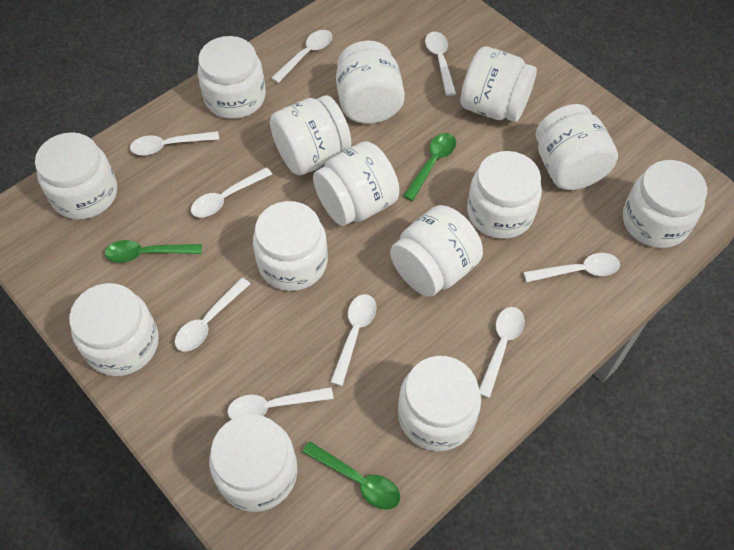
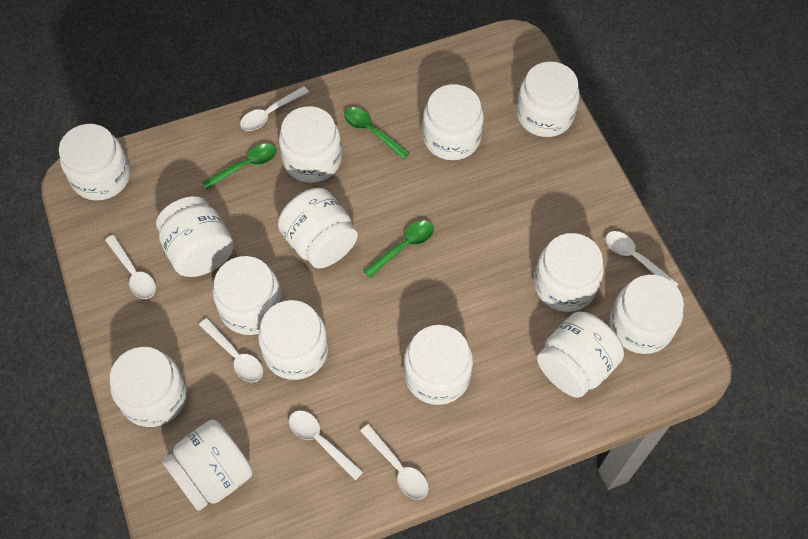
white spoon: 9 -> 6

